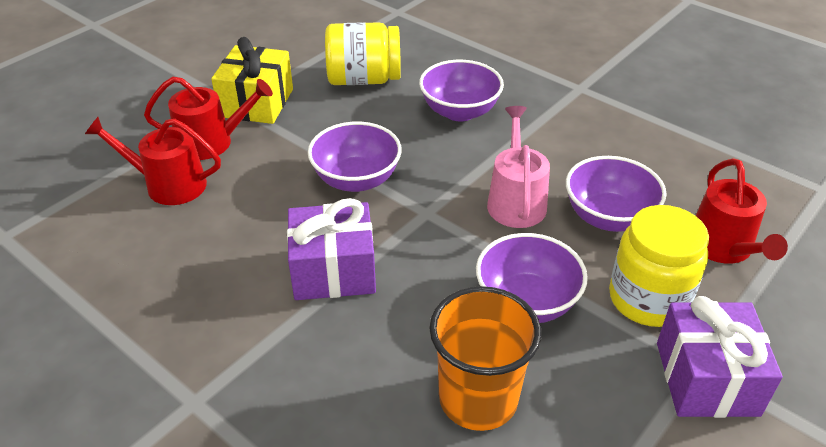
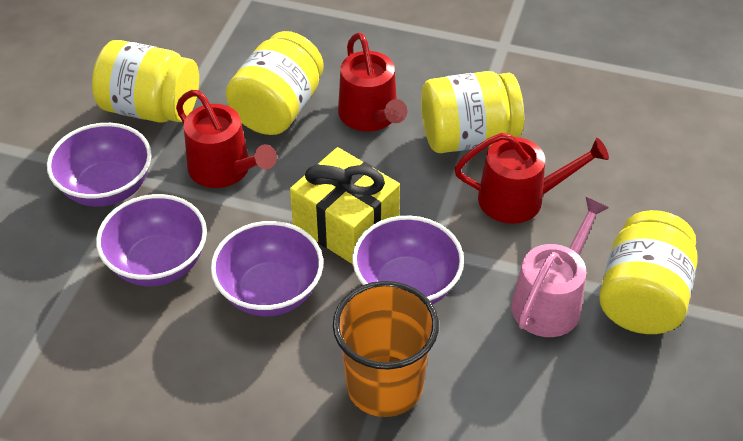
purple gift: 2 -> 0
yellow jar: 2 -> 4

